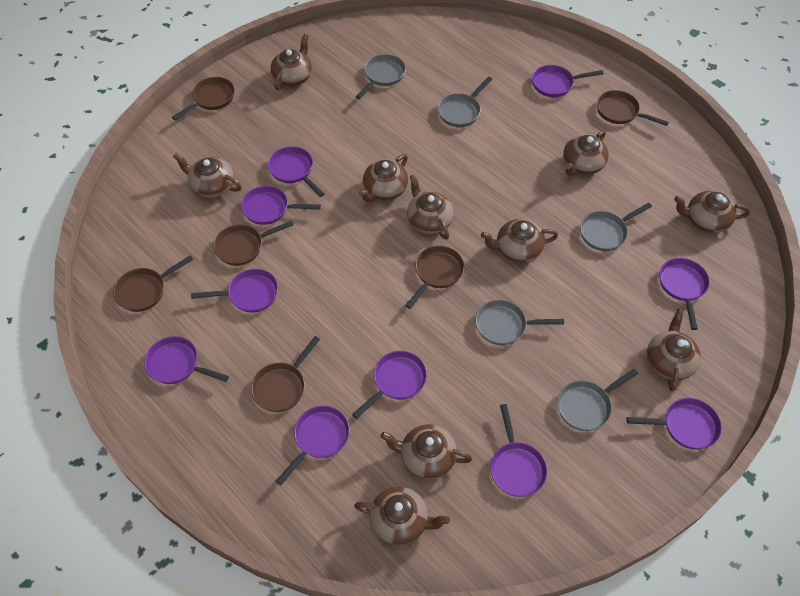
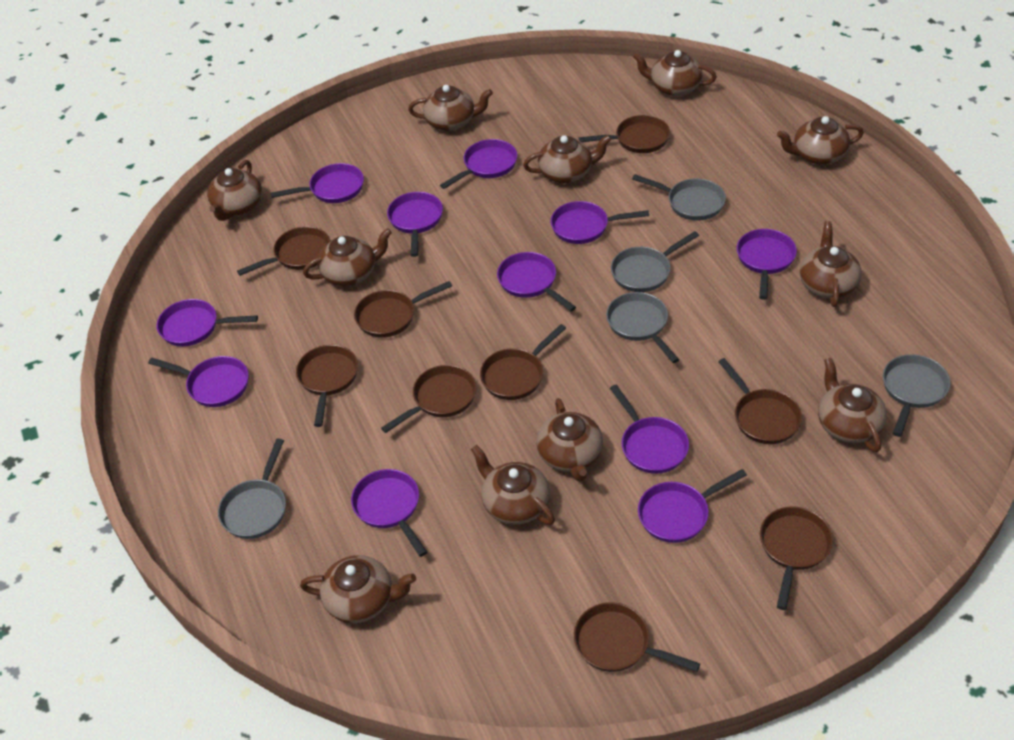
brown pan: 6 -> 9
brown teapot: 10 -> 11
purple pan: 10 -> 11

